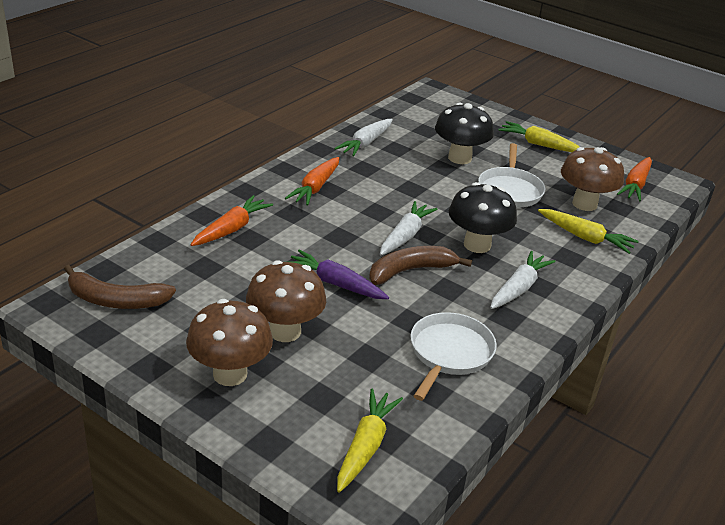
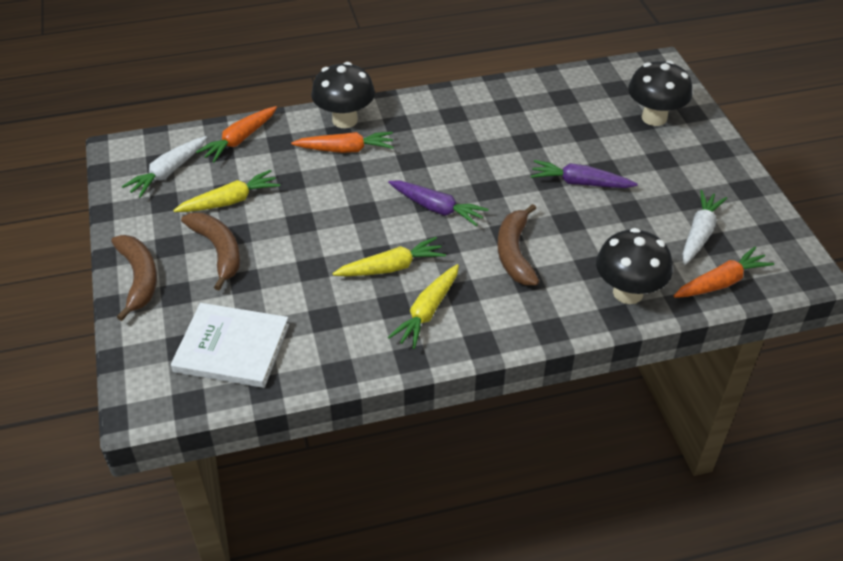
black mushroom: 2 -> 3
brown banana: 2 -> 3
brown mushroom: 3 -> 0
purple carrot: 1 -> 2
white book: 0 -> 1
white carrot: 3 -> 2
white pan: 2 -> 0

